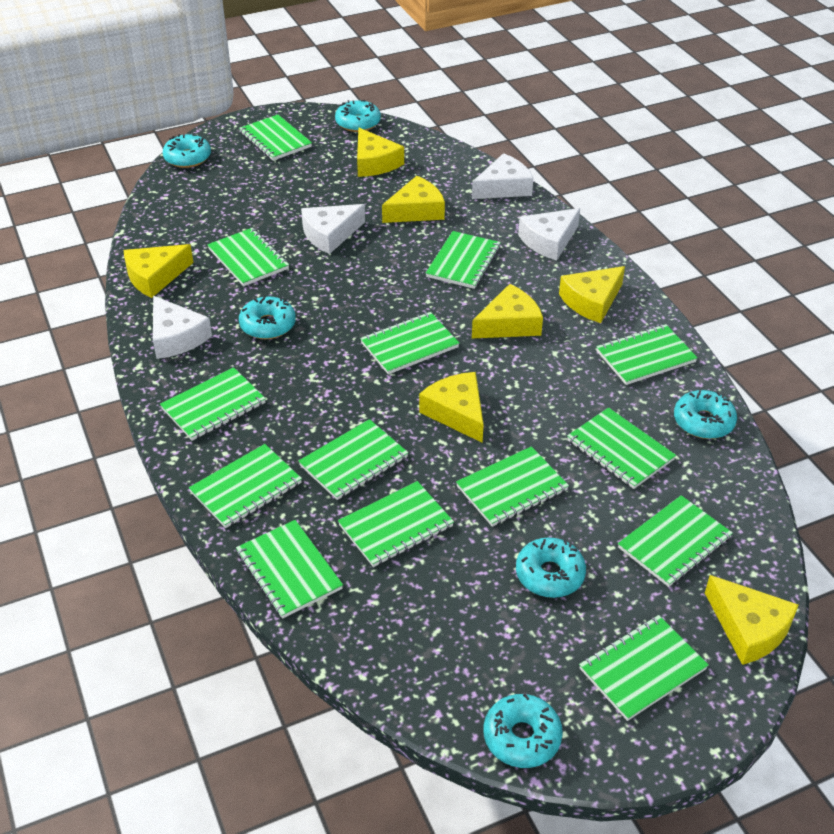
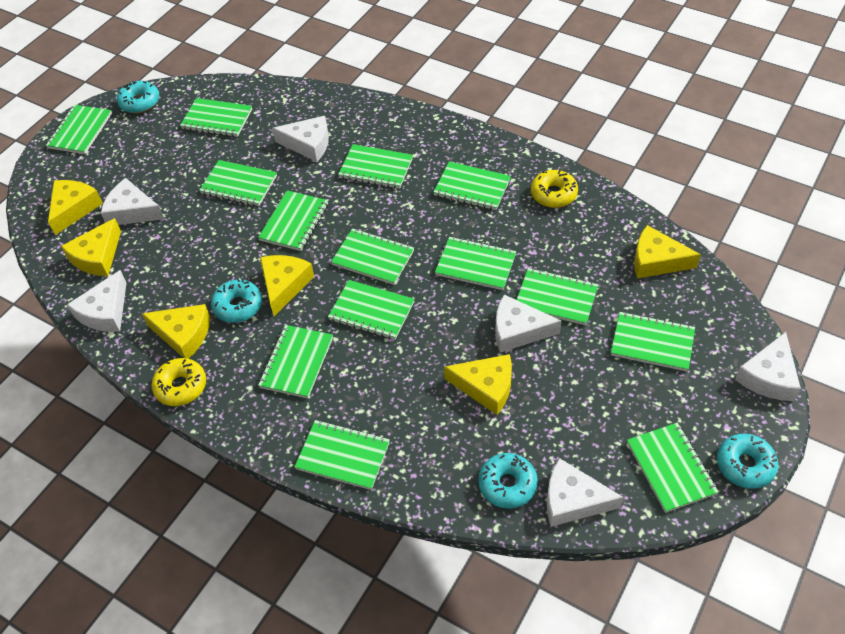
turquoise donut: 6 -> 4
white cheese: 4 -> 6
yellow cheese: 7 -> 6
yellow donut: 0 -> 2

